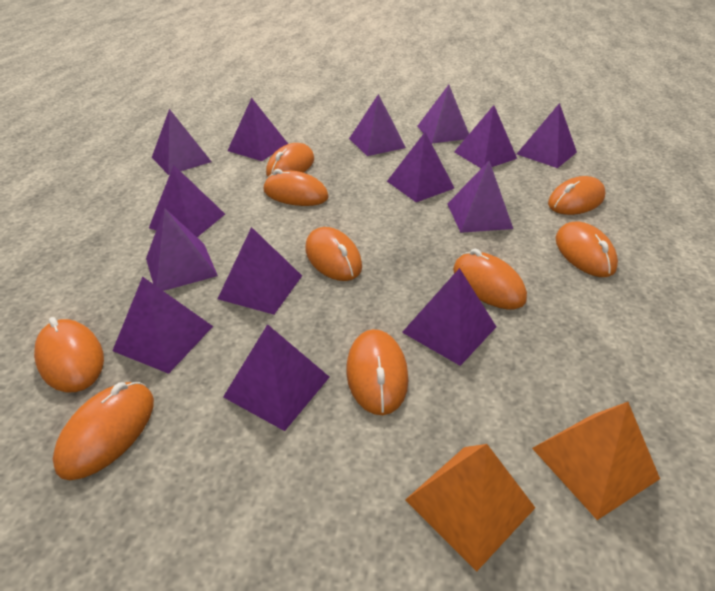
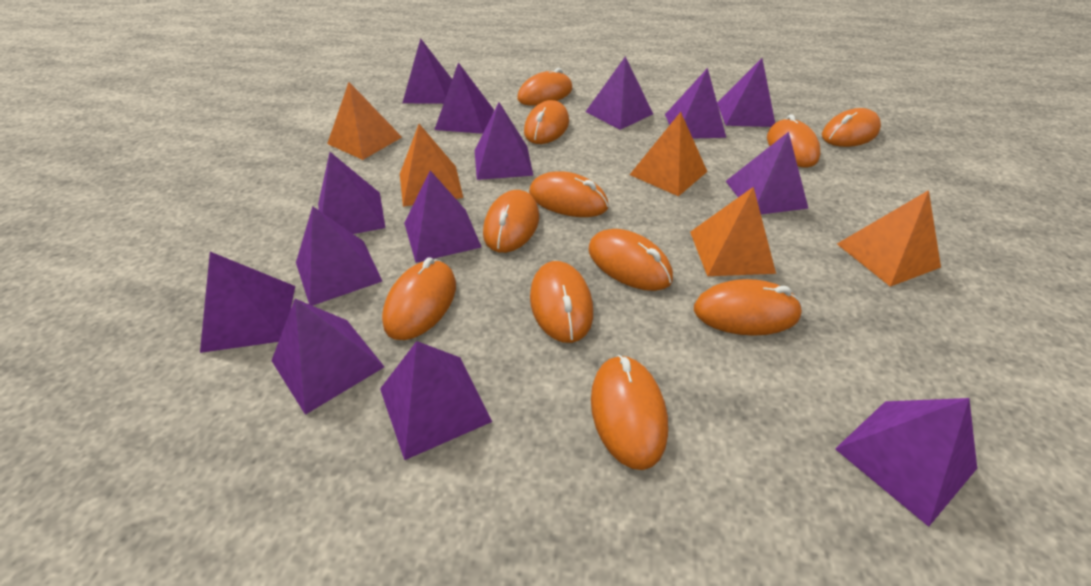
orange mouse: 9 -> 11
orange pyramid: 2 -> 5

